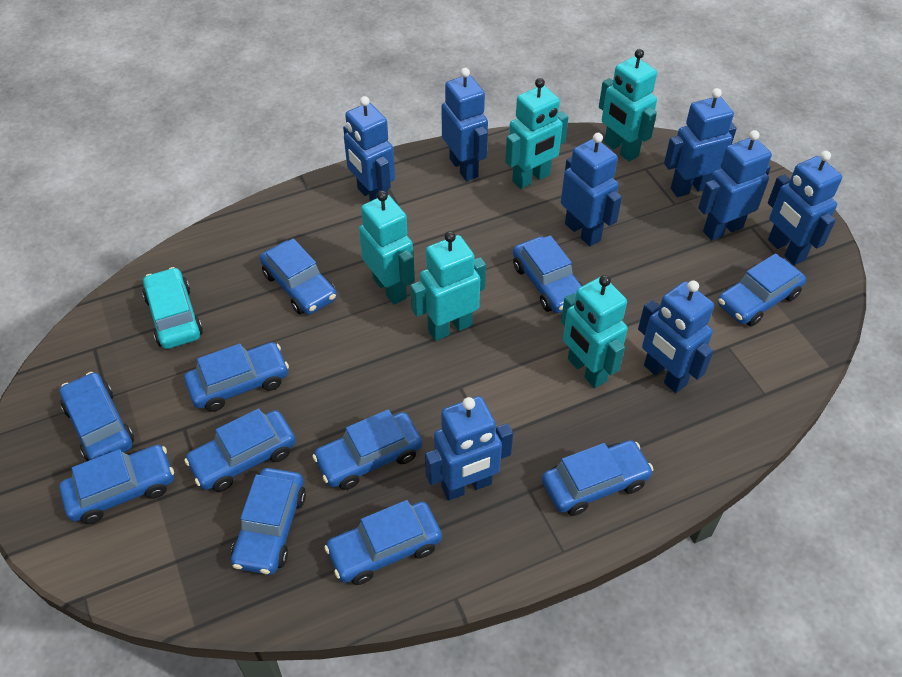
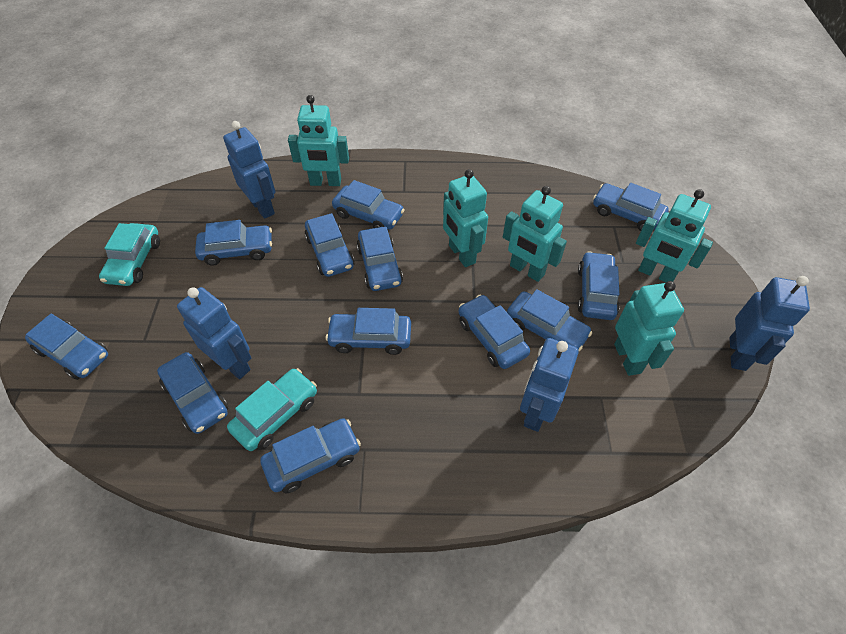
blue car: 11 -> 12
blue robot: 8 -> 4
turquoise car: 1 -> 2

